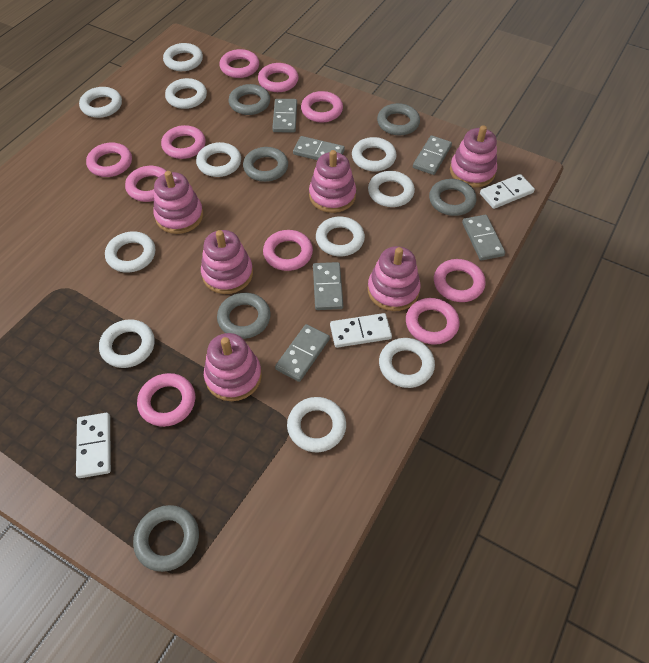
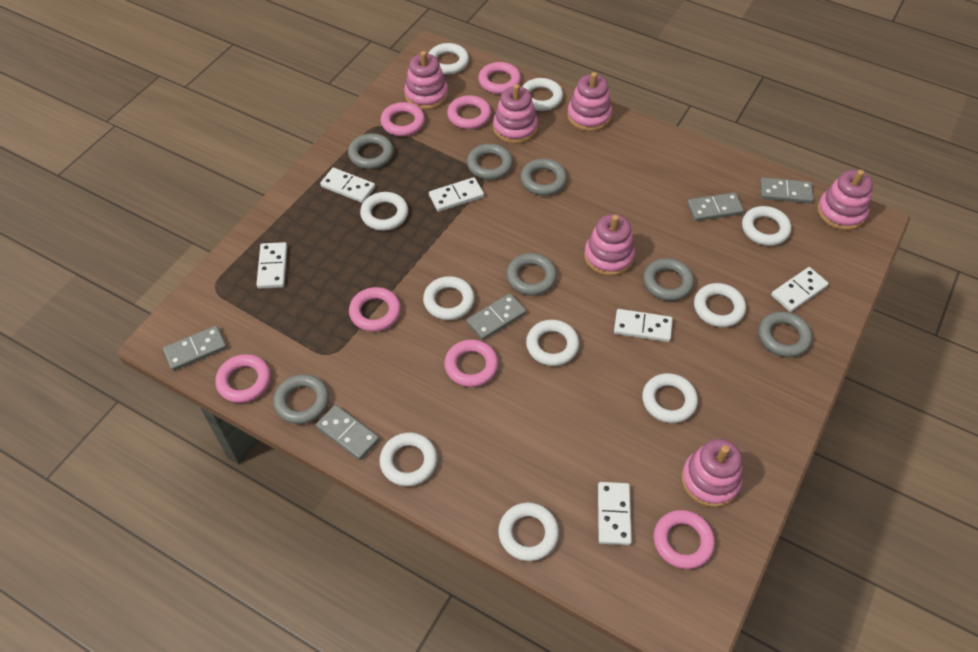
grey domino: 6 -> 5
grey ring: 6 -> 7
pink ring: 10 -> 7
white domino: 3 -> 6
white ring: 11 -> 10

